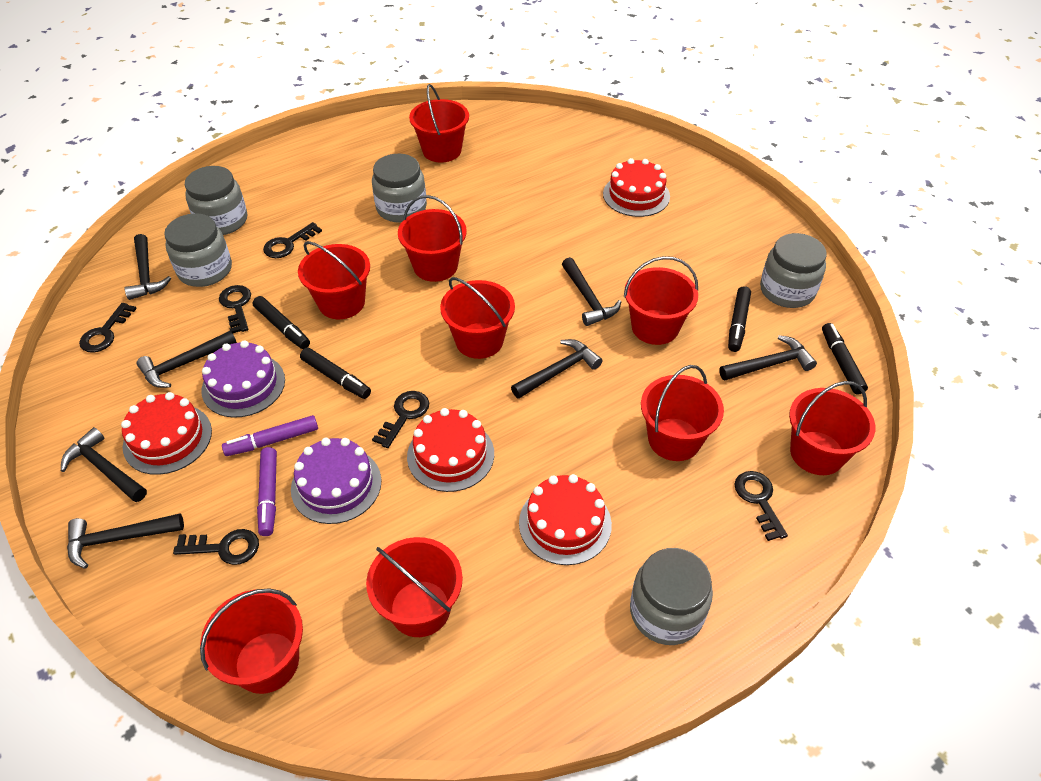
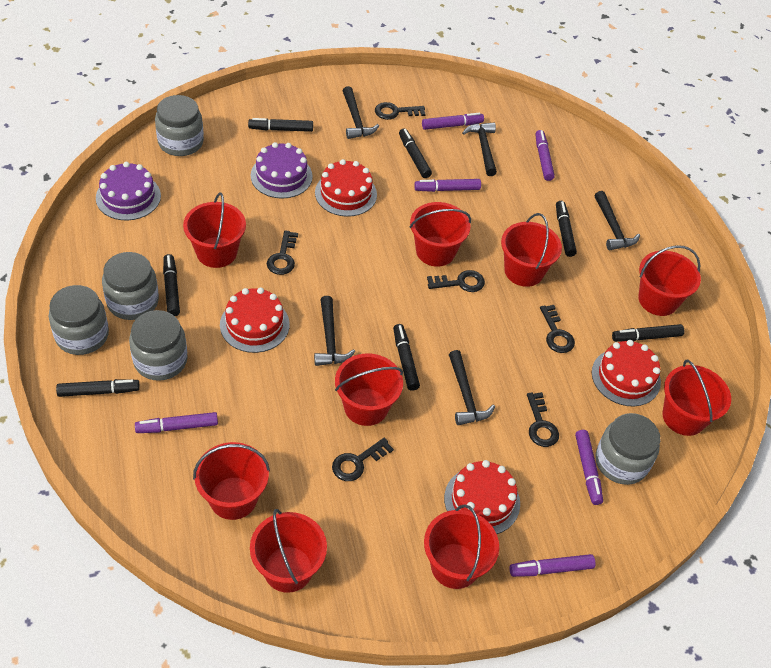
black hammer: 7 -> 5
black marker: 4 -> 7
purple marker: 2 -> 6

